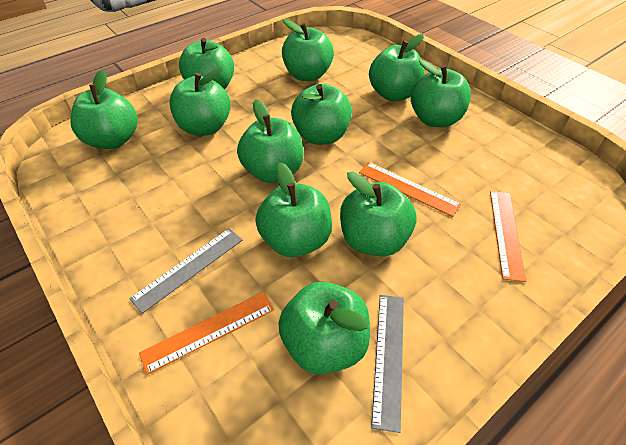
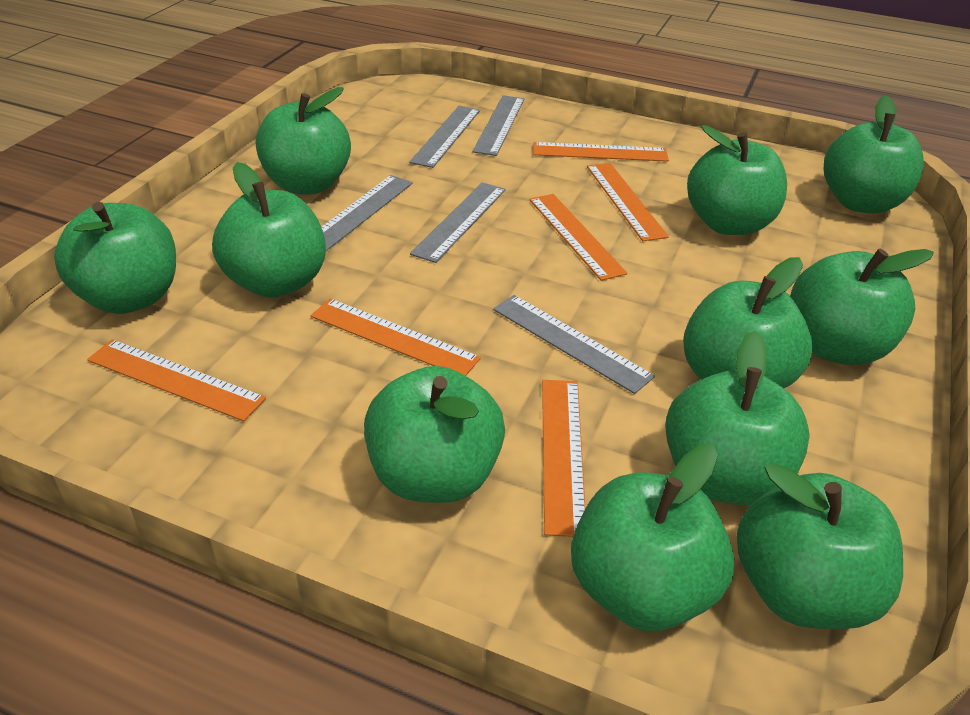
grey ruler: 2 -> 5
orange ruler: 3 -> 6

